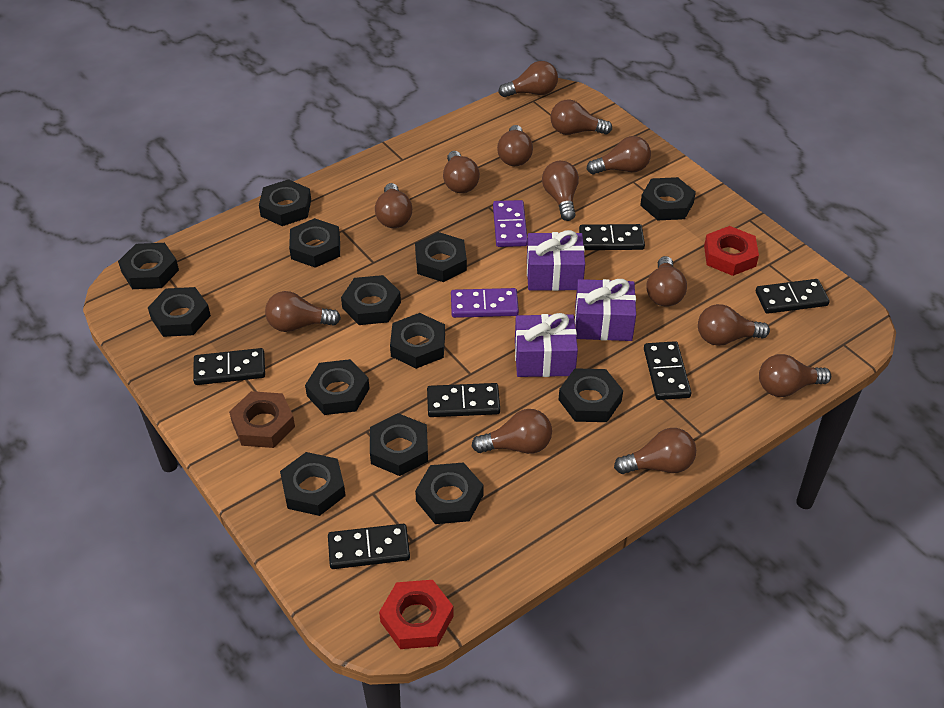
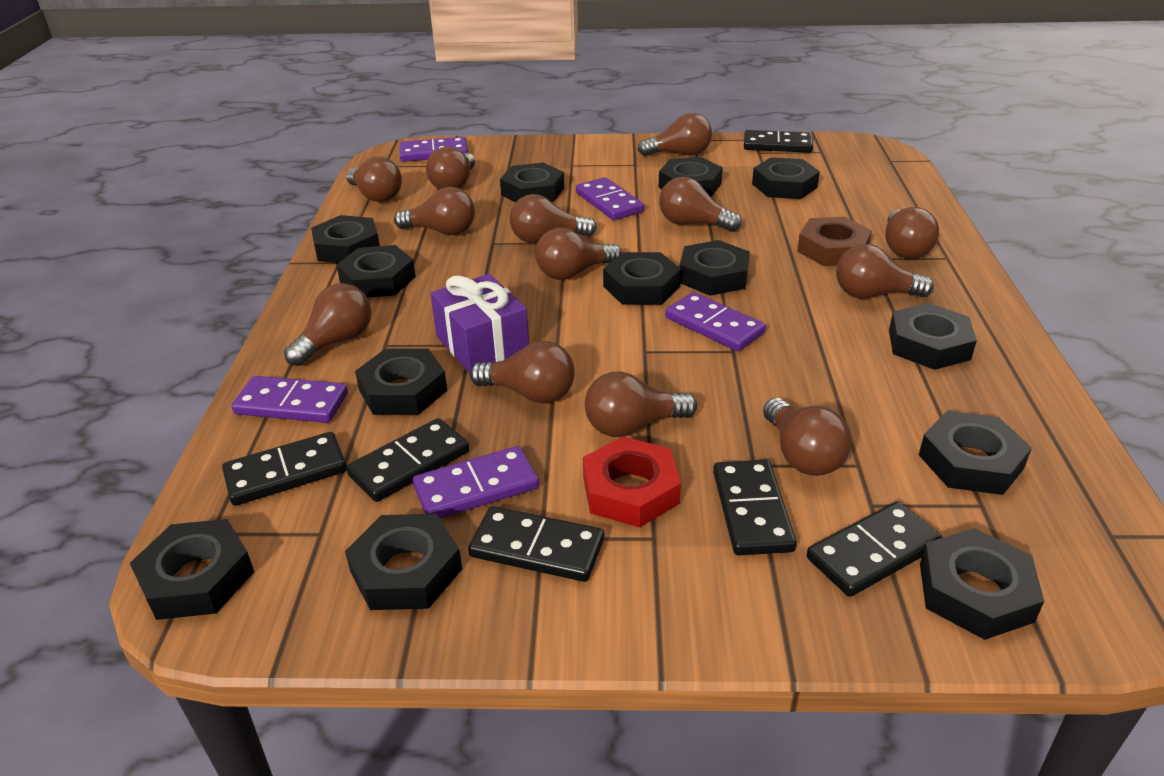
purple domino: 2 -> 5
purple gift: 3 -> 1
red nut: 2 -> 1

